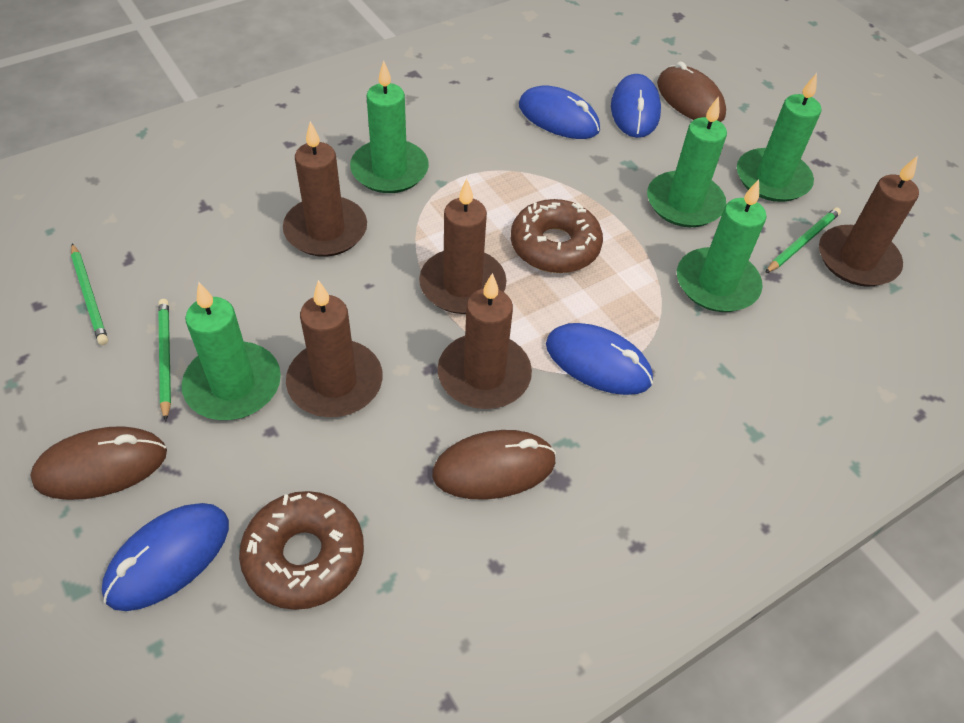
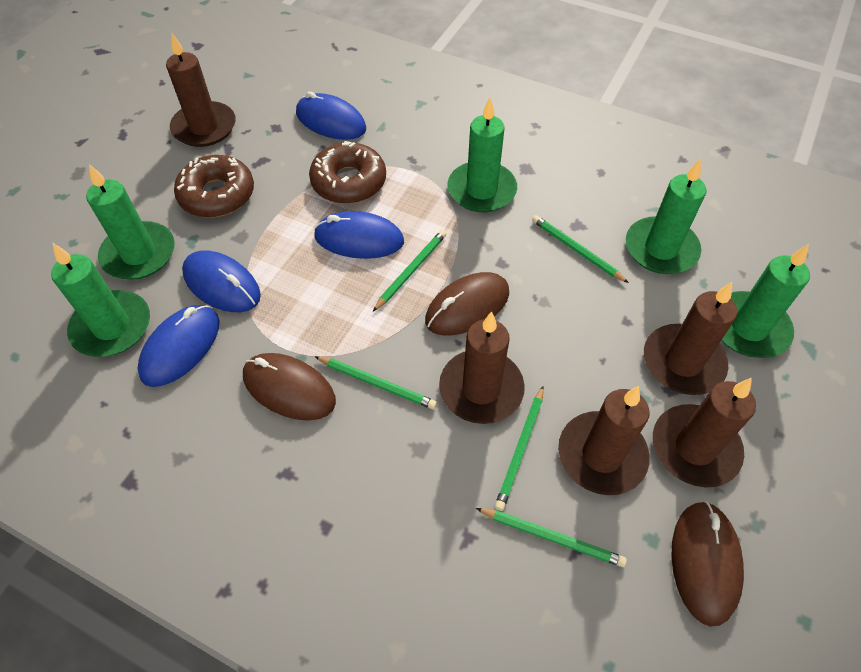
green pencil: 3 -> 5

